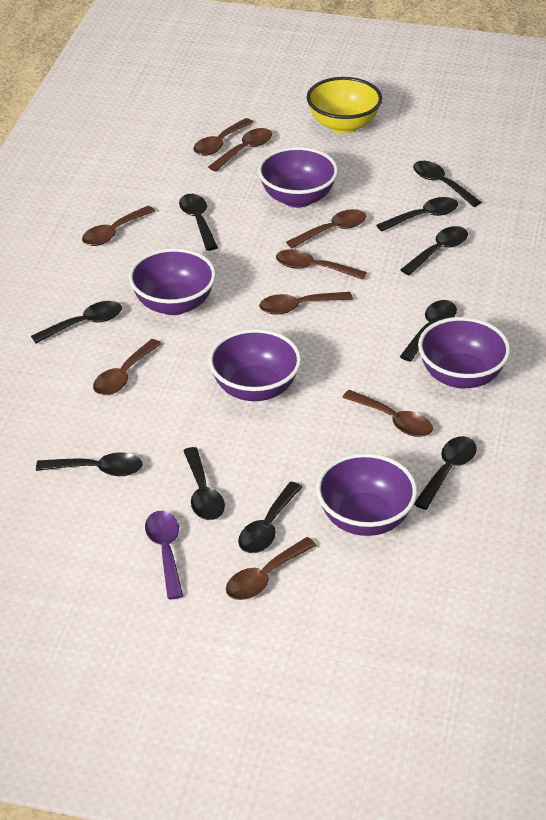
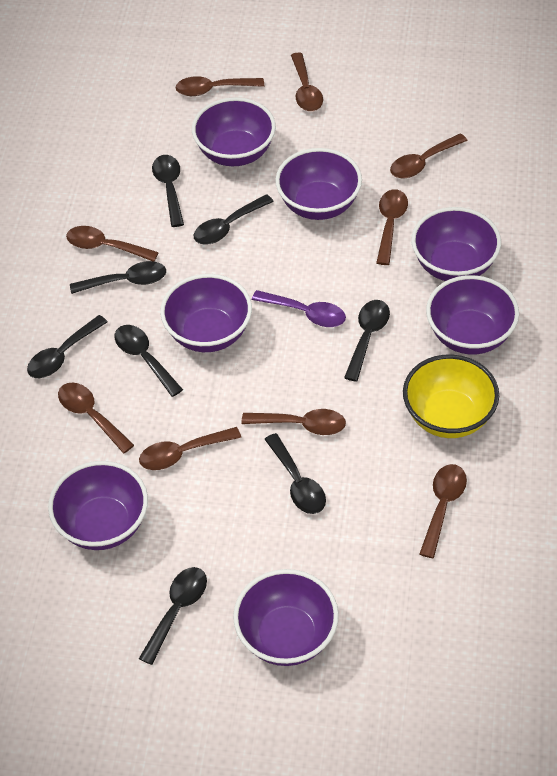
black spoon: 10 -> 8
purple bowl: 5 -> 7

